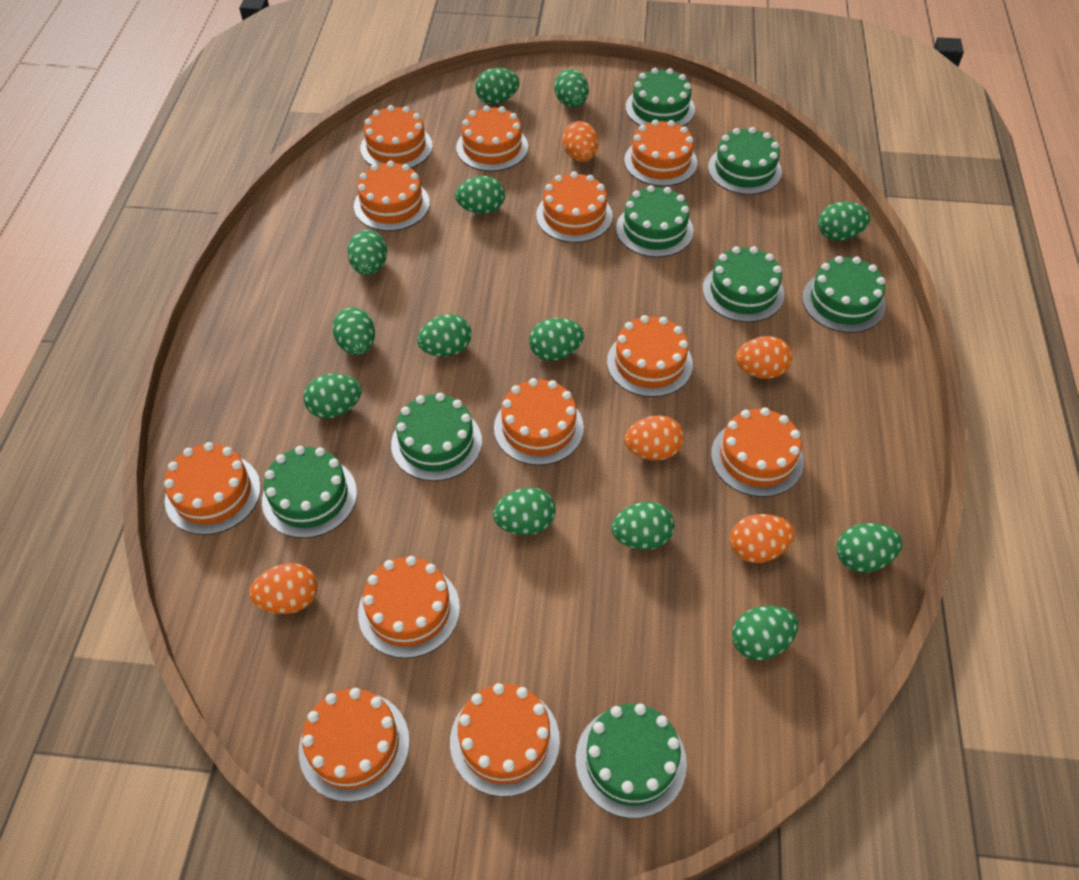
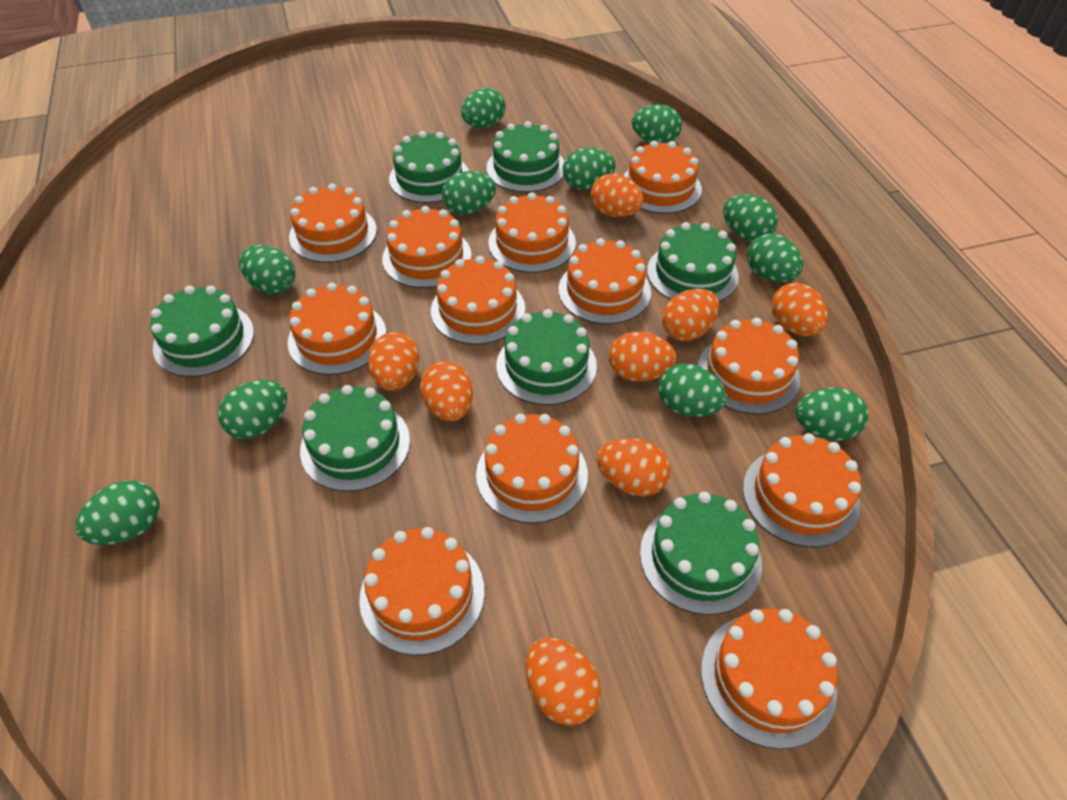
green cake: 8 -> 7
green egg: 13 -> 11
orange egg: 5 -> 8

